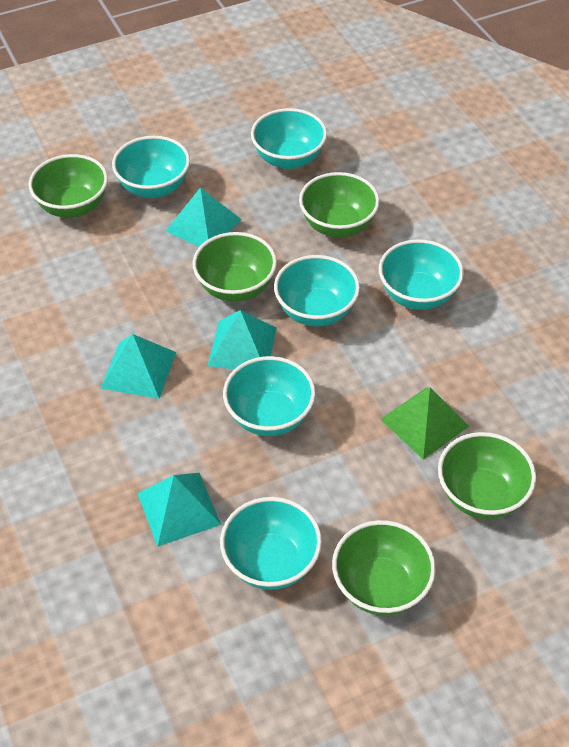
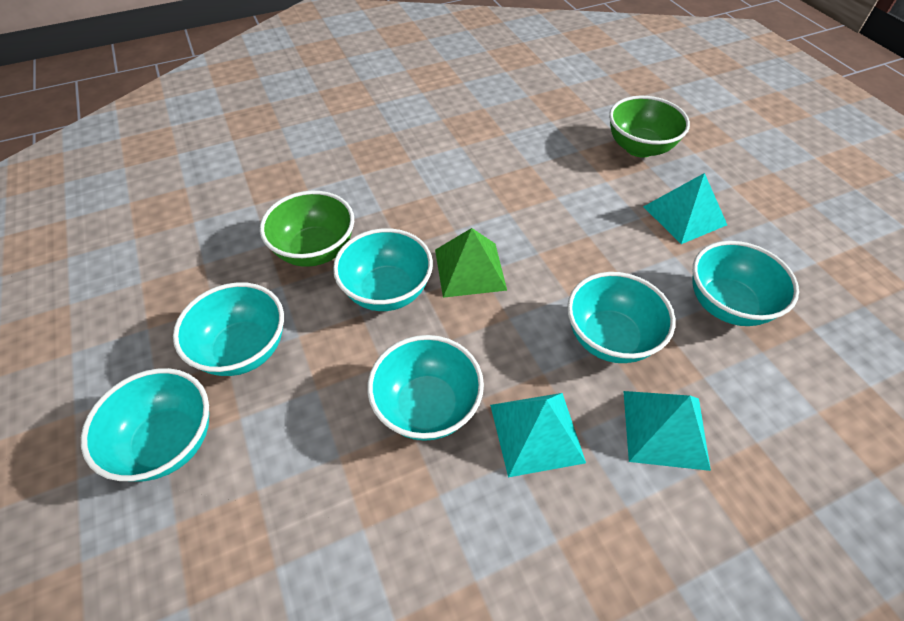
green bowl: 5 -> 2
turquoise pyramid: 4 -> 3

